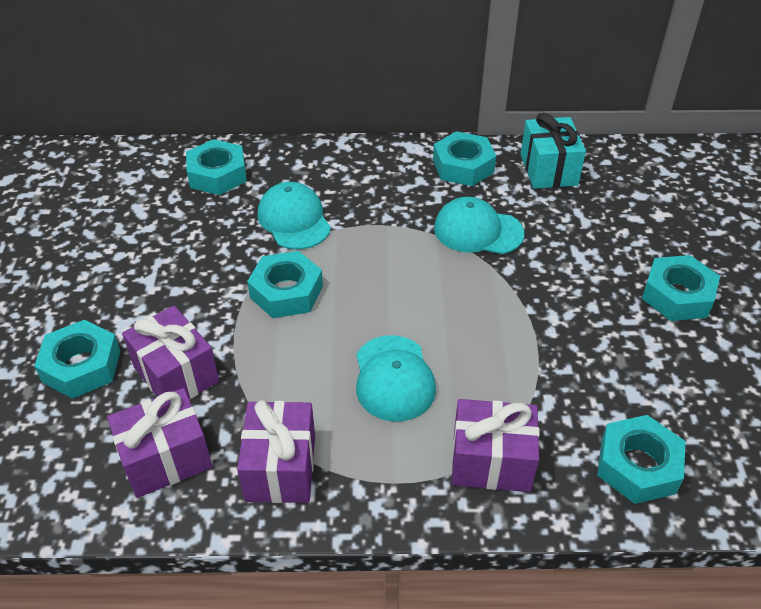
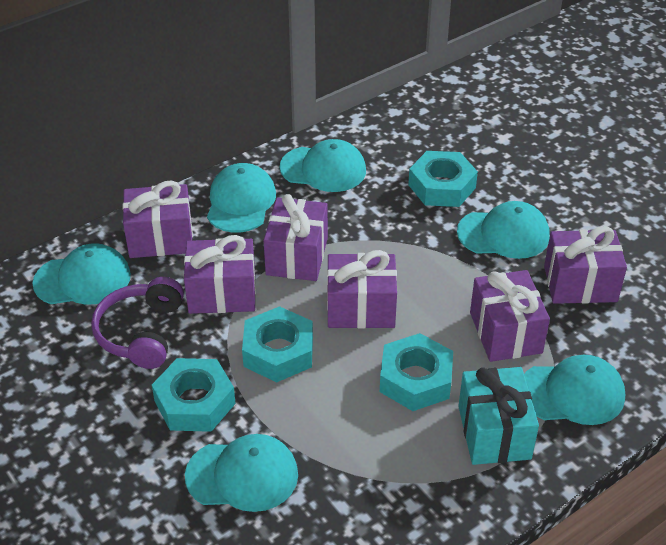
purple gift: 4 -> 6
purple headphones: 0 -> 1
turquoise cap: 3 -> 6
turquoise nut: 6 -> 4

